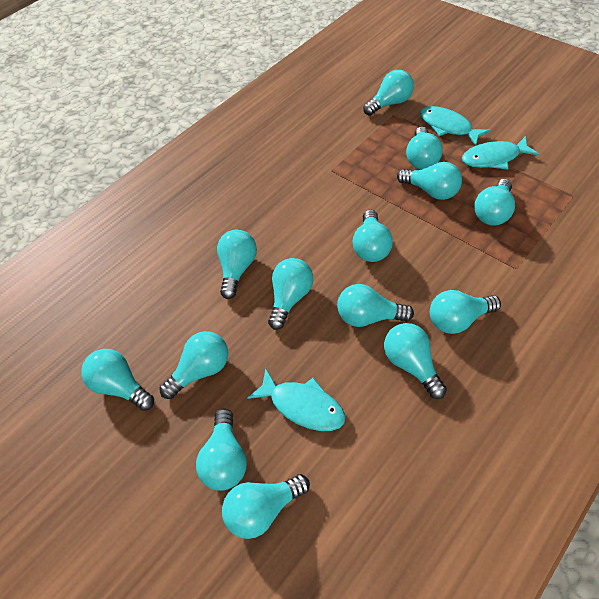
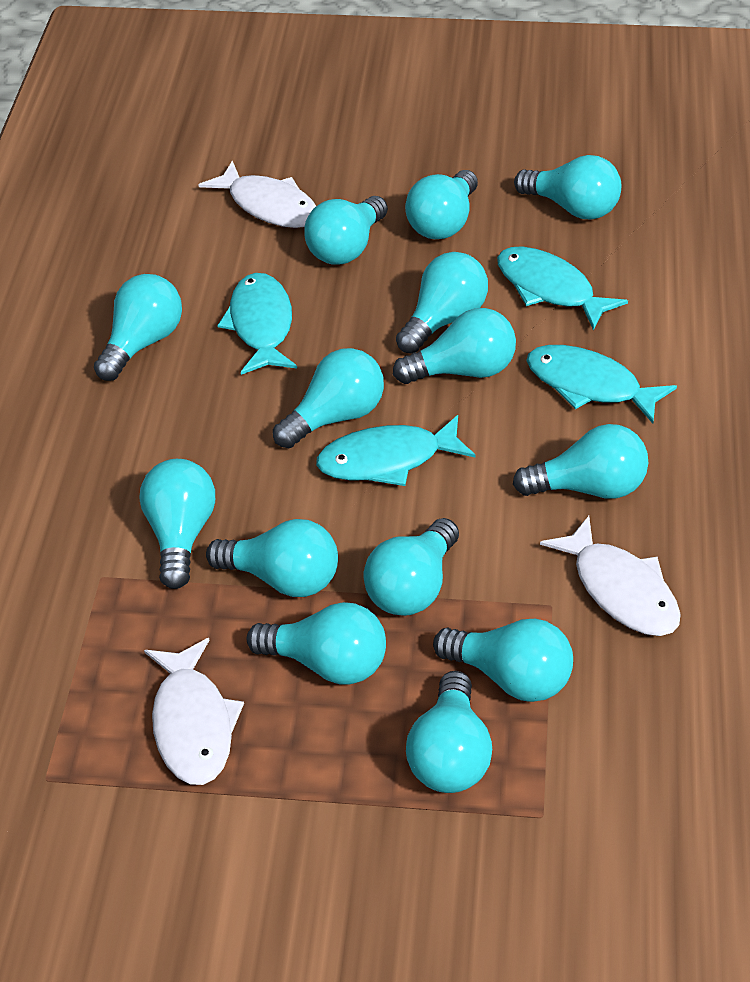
turquoise fish: 3 -> 4
white fish: 0 -> 3

